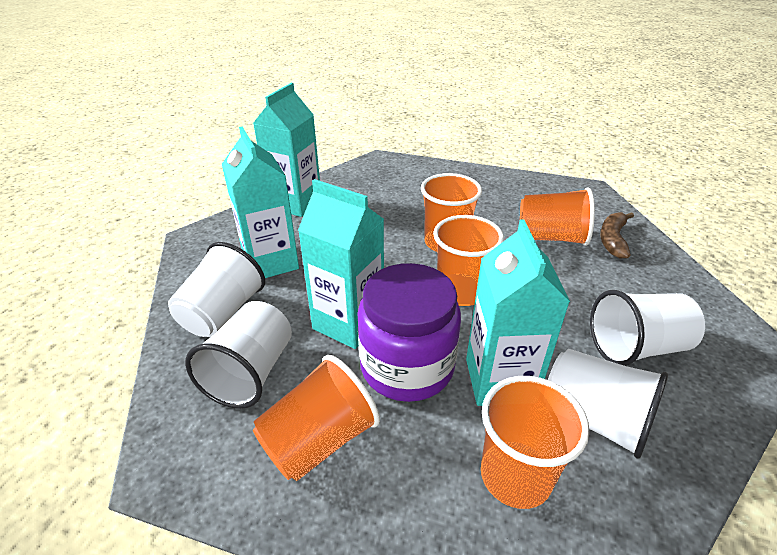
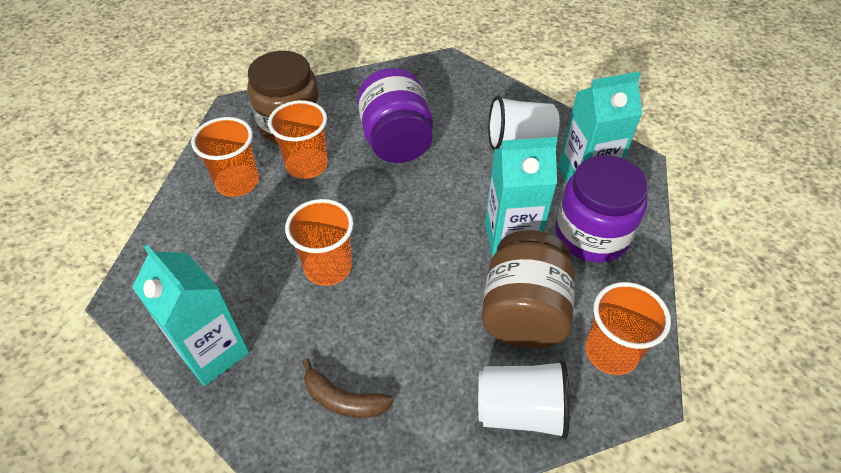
brown jar: 0 -> 2
orange cup: 5 -> 4
purple jar: 1 -> 2
turquoise carton: 4 -> 3
white cup: 4 -> 2

